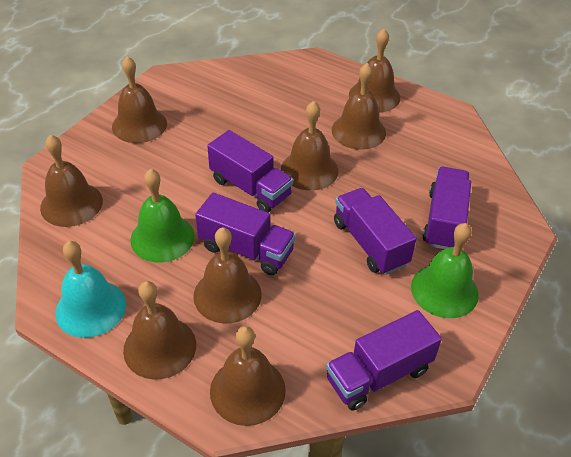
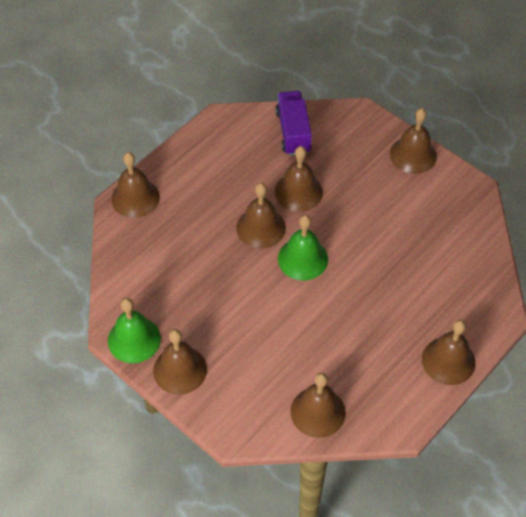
brown bell: 8 -> 7
purple truck: 5 -> 1
turquoise bell: 1 -> 0

